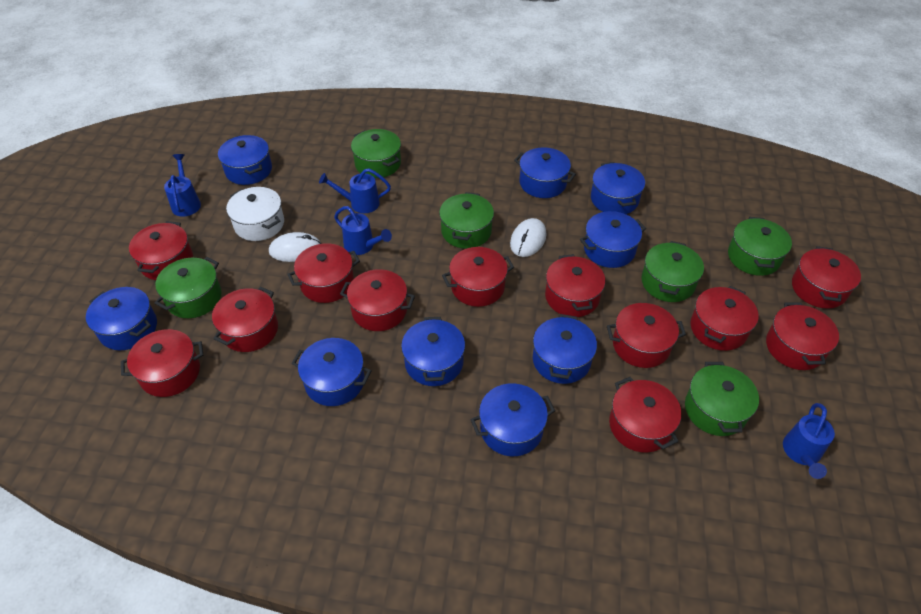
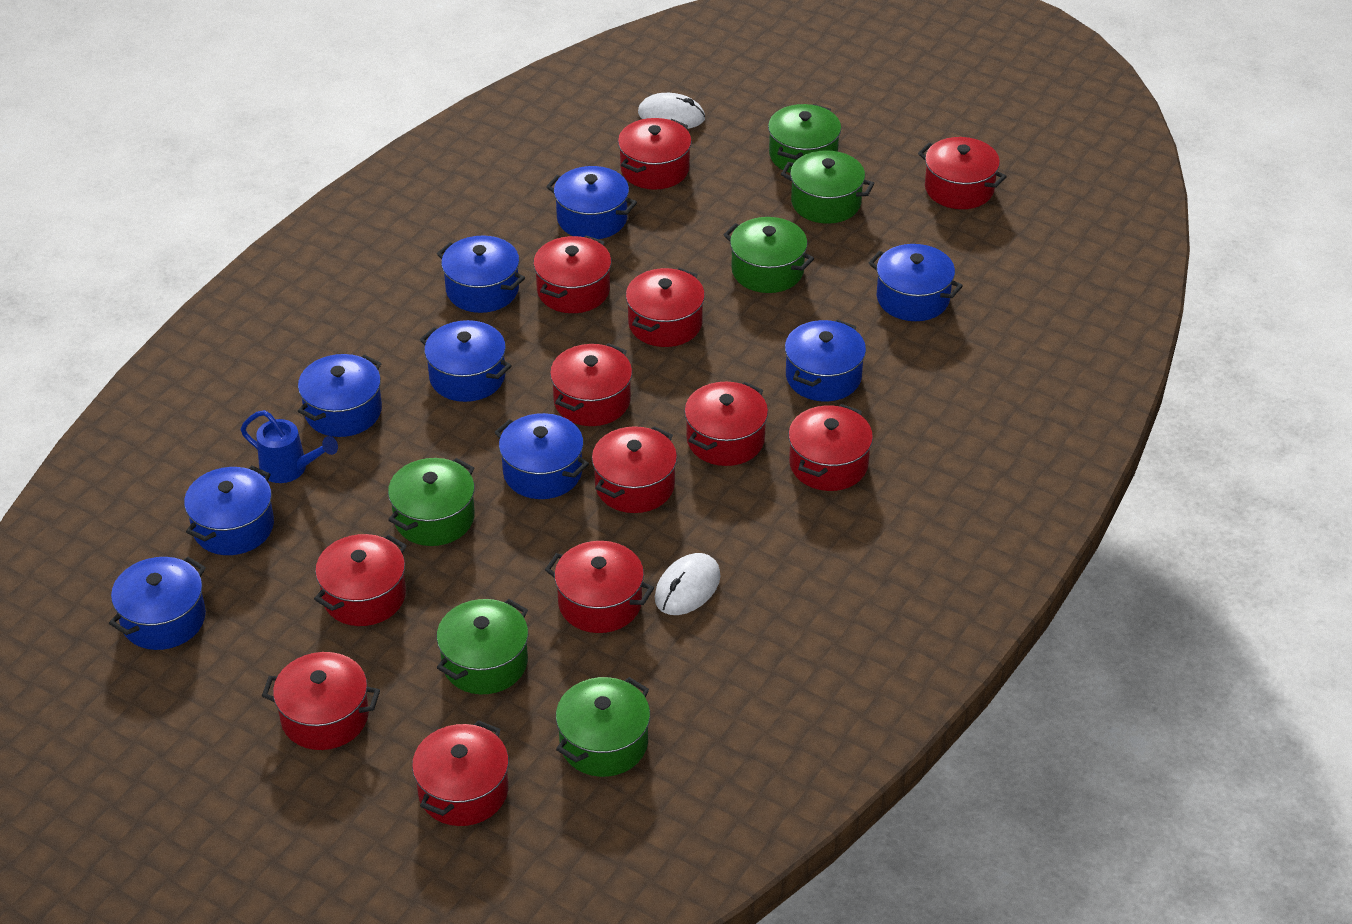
blue watering can: 4 -> 1
white pot: 1 -> 0

